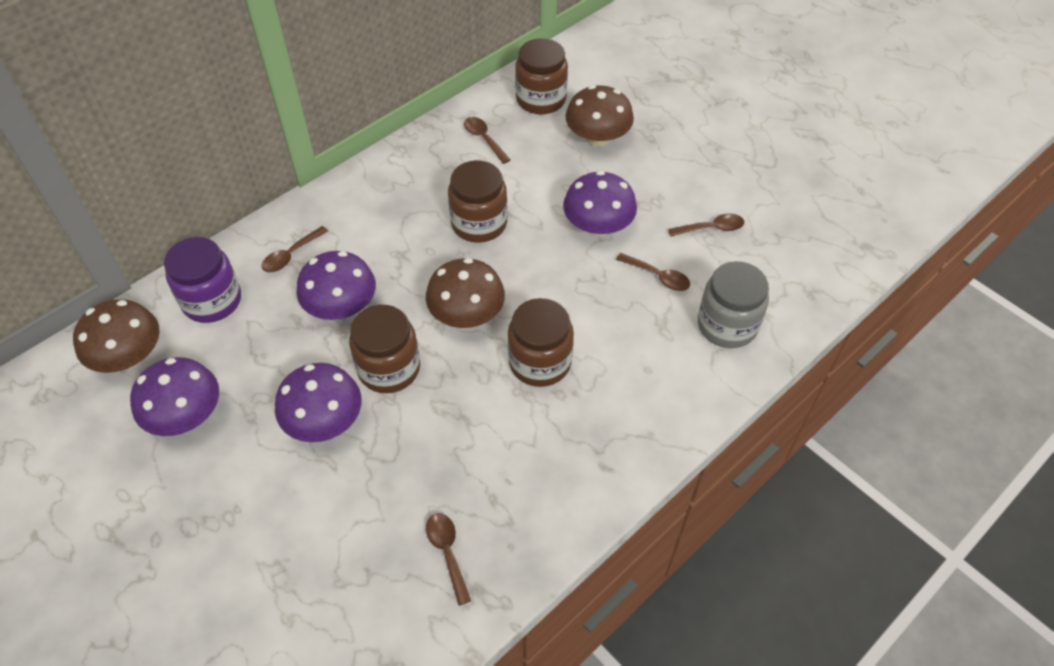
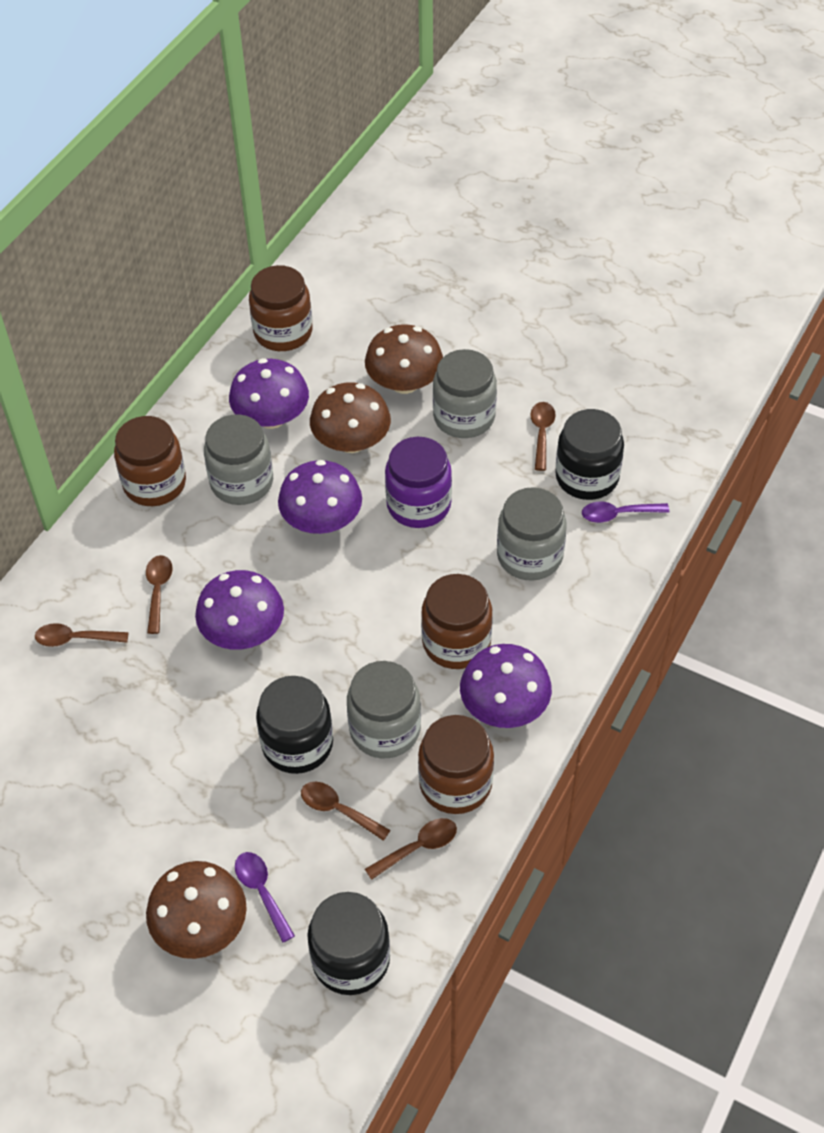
black jar: 0 -> 3
grey jar: 1 -> 4
purple spoon: 0 -> 2

